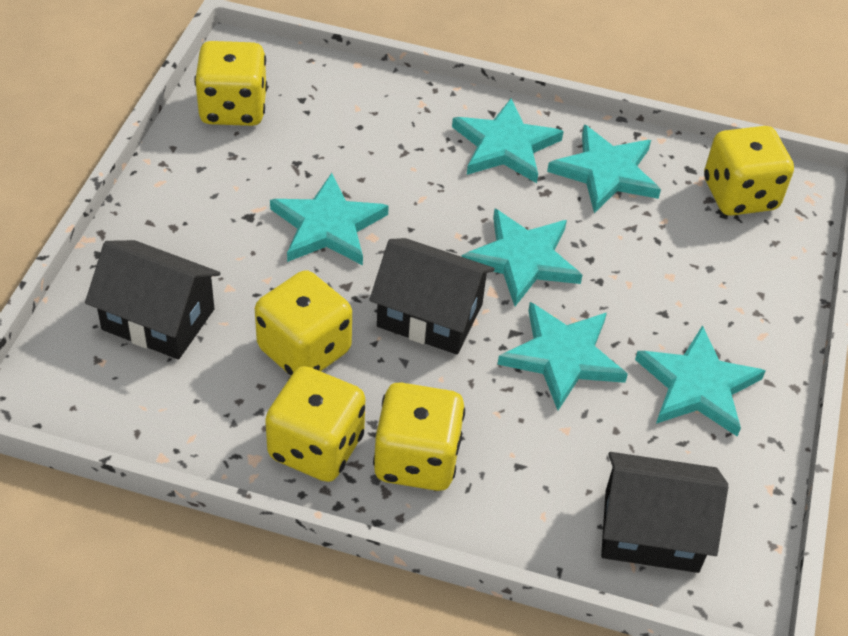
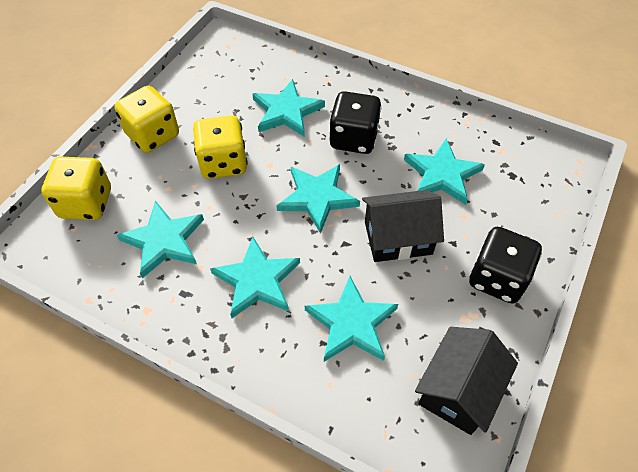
black dice: 0 -> 2
black house: 3 -> 2
yellow dice: 5 -> 3

